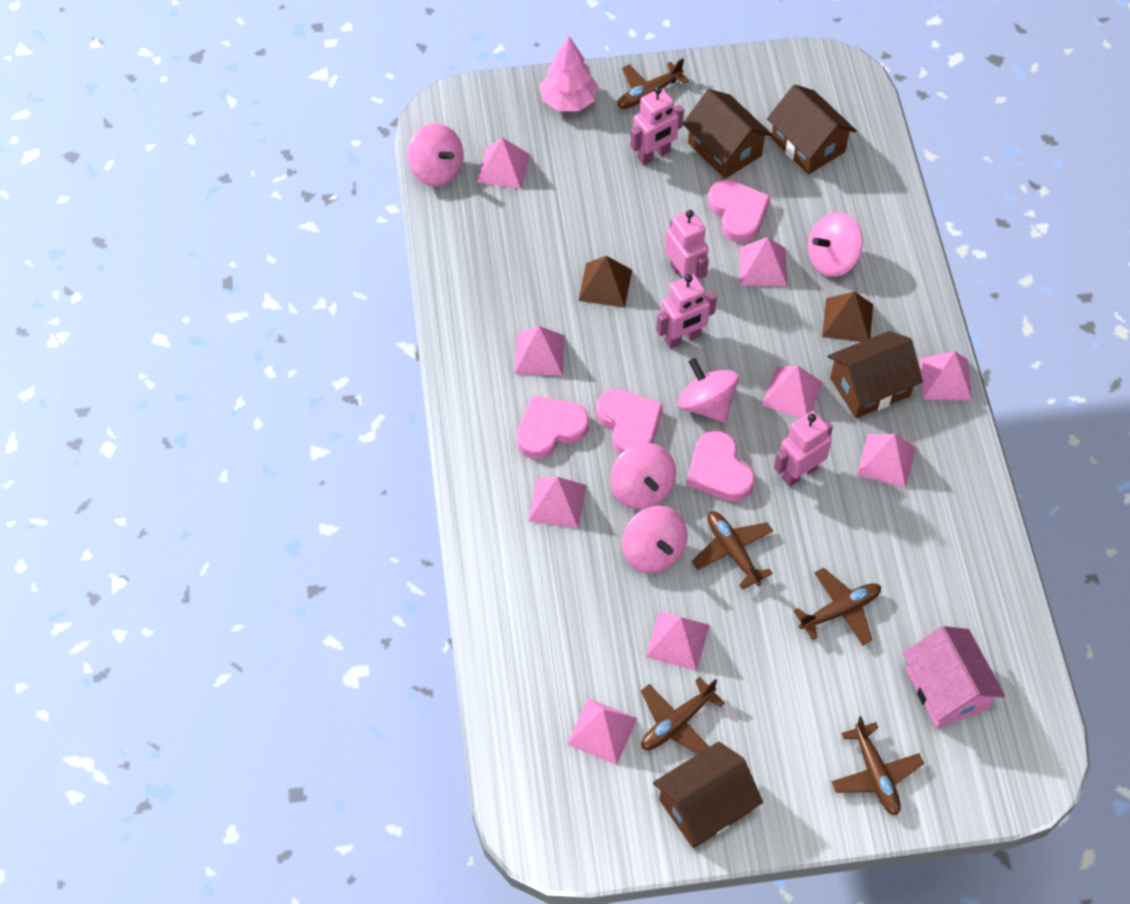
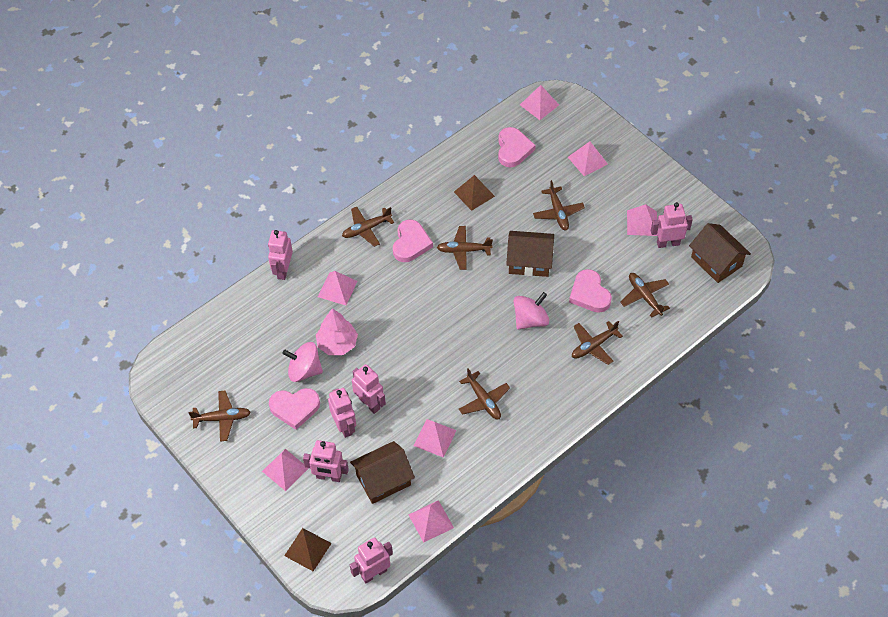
brown house: 4 -> 3
brown plane: 5 -> 7
pink house: 1 -> 0
pink pyramid: 9 -> 7
pink robot: 4 -> 6
pink spinning top: 5 -> 2

